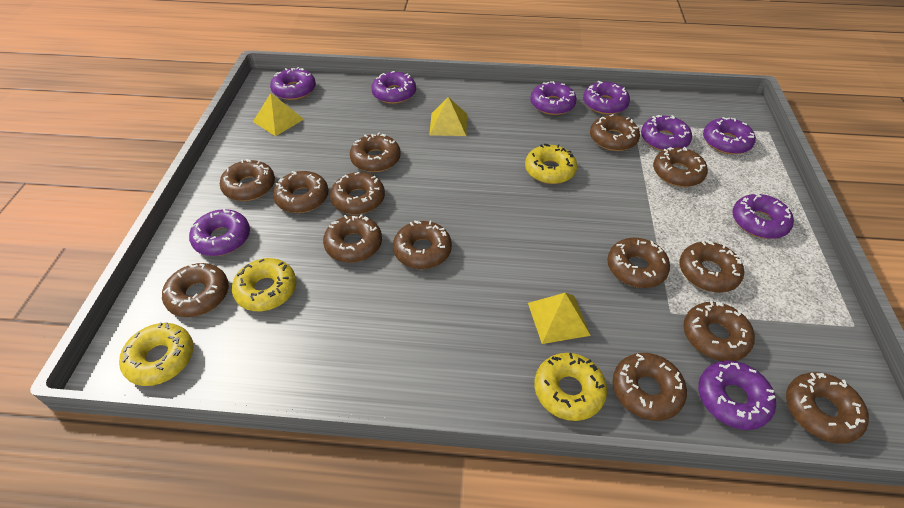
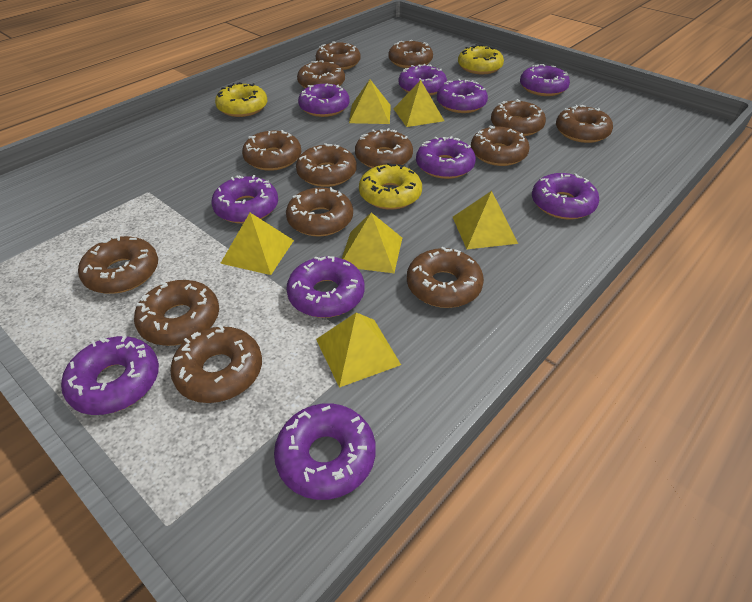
purple donut: 9 -> 10
yellow donut: 4 -> 3
yellow pyramid: 3 -> 6

